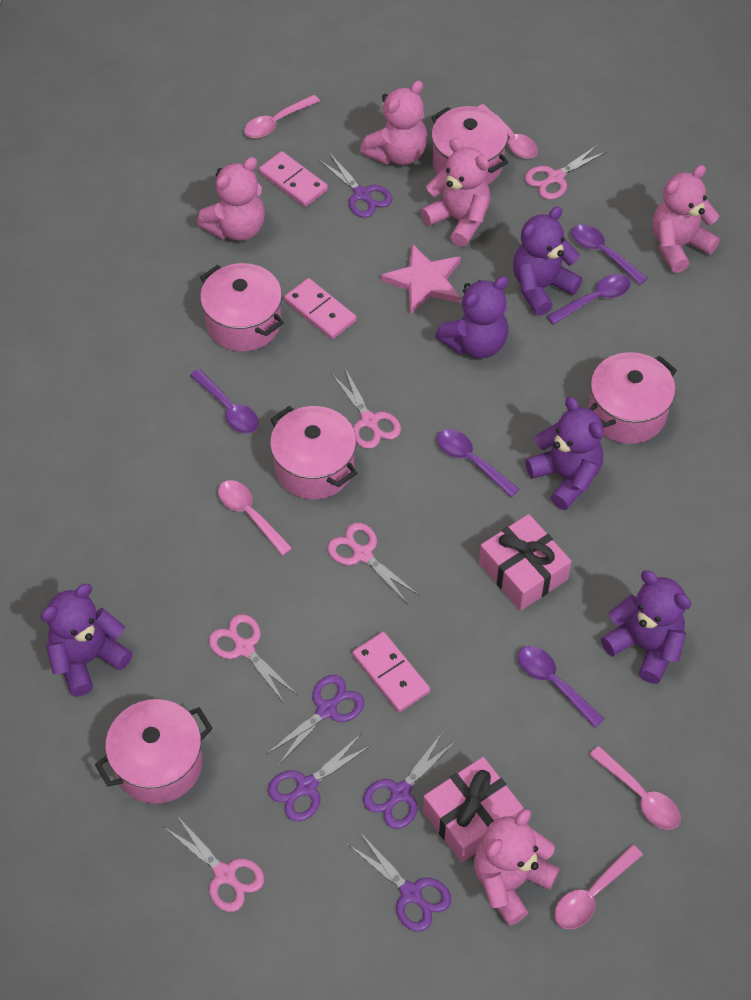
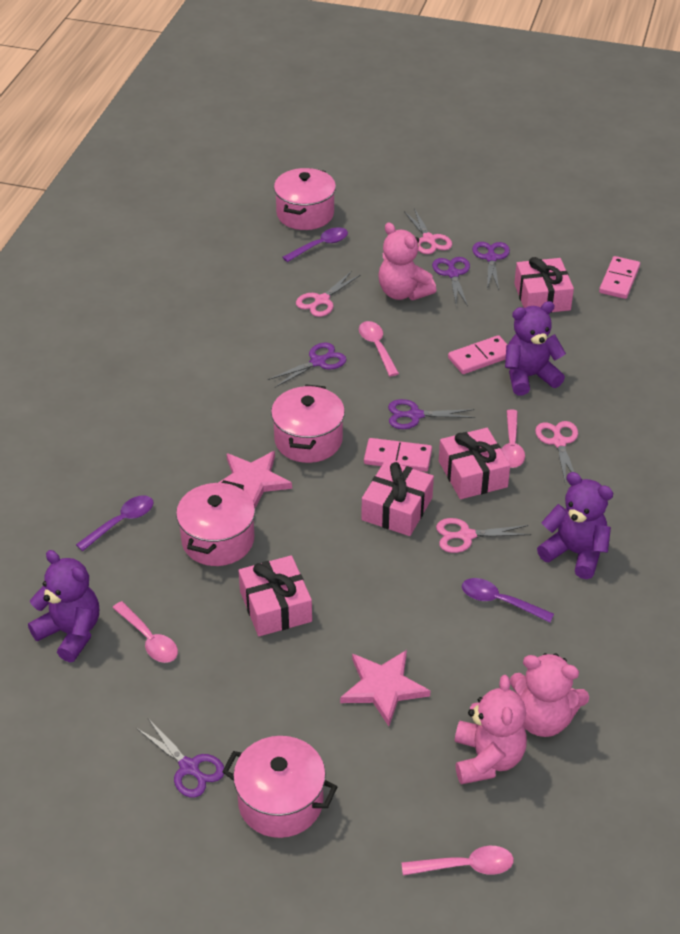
pink gift: 2 -> 4
pink pot: 5 -> 4
pink scissors: 5 -> 4
pink spoon: 5 -> 4
pink star: 1 -> 2
pink teddy bear: 5 -> 3
purple spoon: 5 -> 3
purple teddy bear: 5 -> 3

